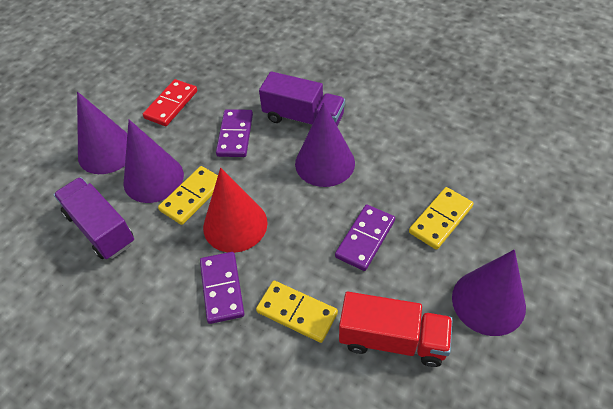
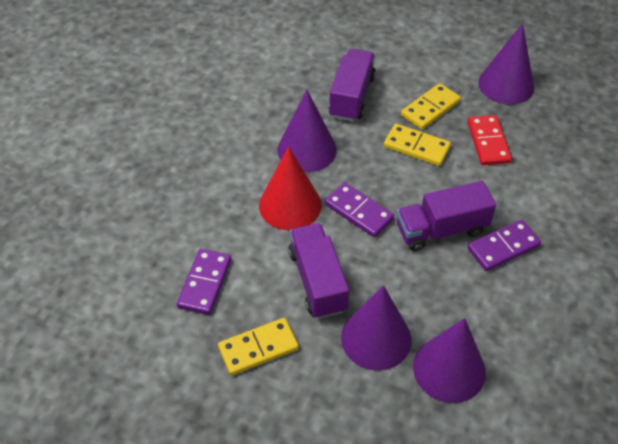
purple truck: 2 -> 3
red truck: 1 -> 0

